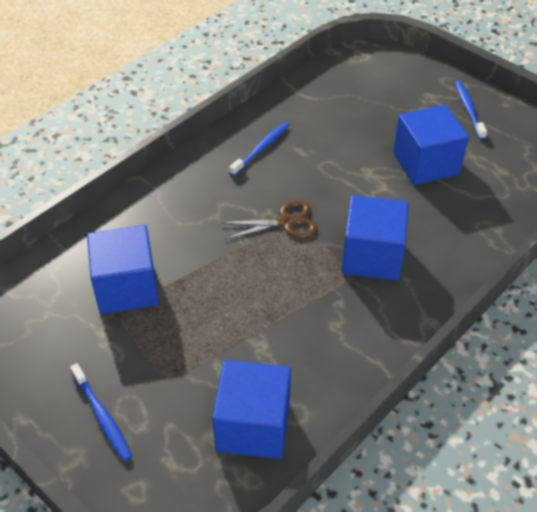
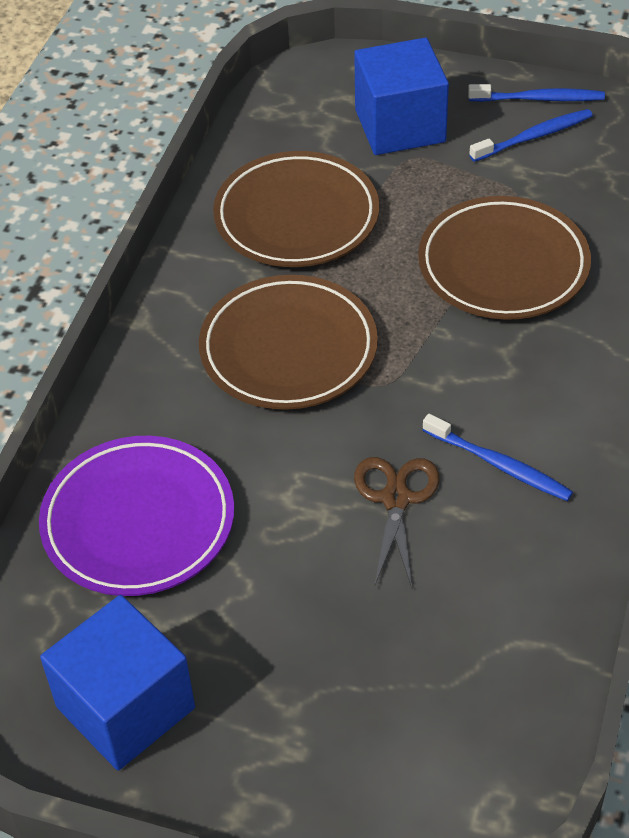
blue cube: 4 -> 2
brown plate: 0 -> 3
purple plate: 0 -> 1

